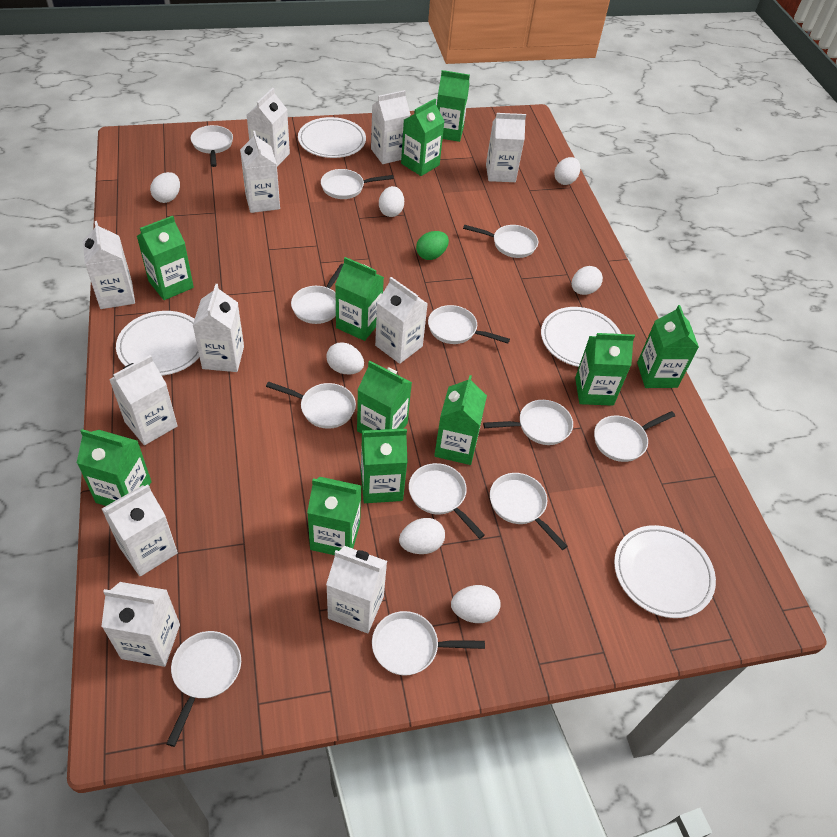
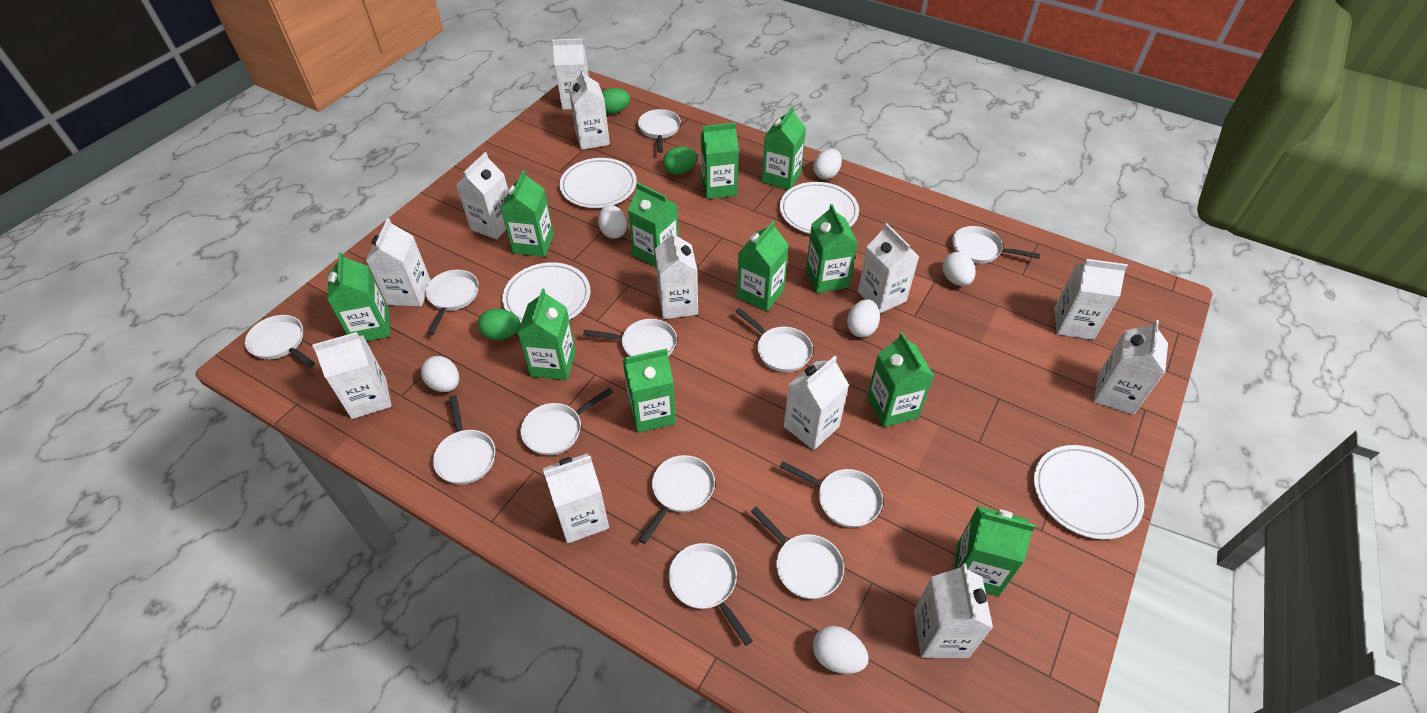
green egg: 1 -> 3
white carton: 11 -> 12
white egg: 7 -> 6

